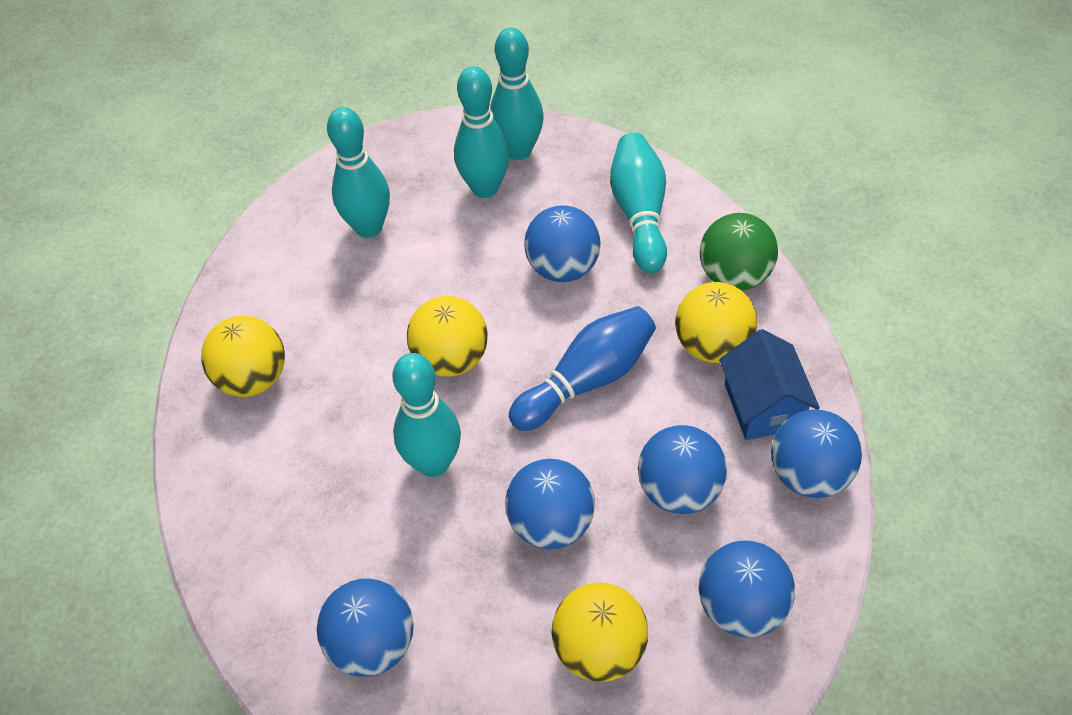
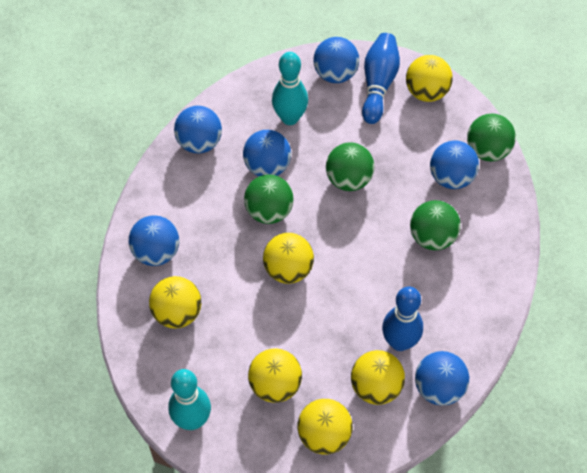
blue bowling pin: 1 -> 2
blue house: 1 -> 0
green ball: 1 -> 4
turquoise bowling pin: 5 -> 2
yellow ball: 4 -> 6

